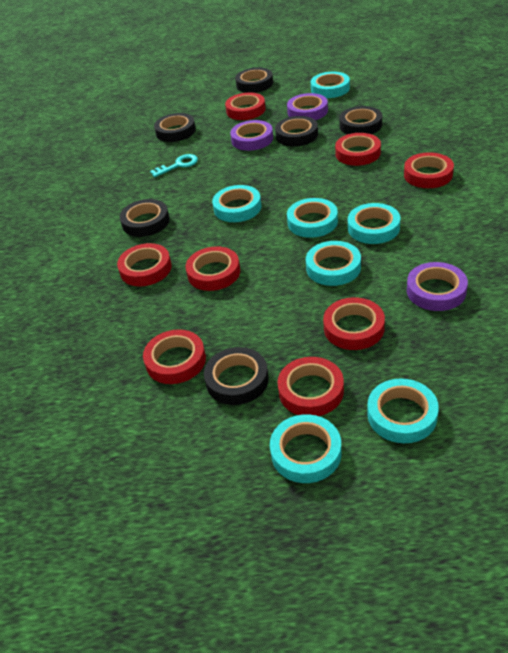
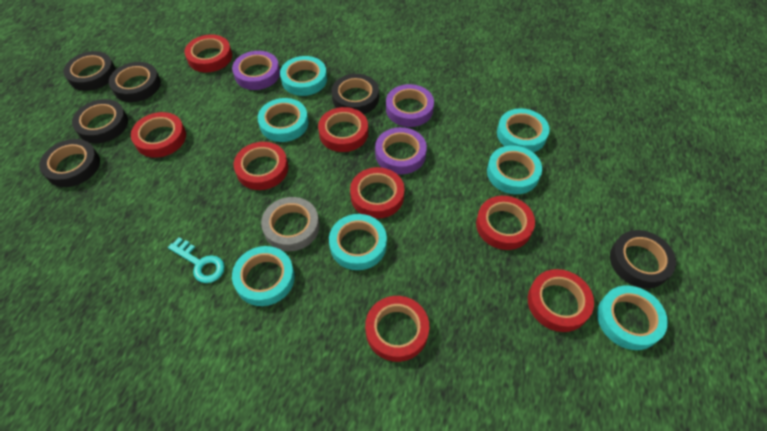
grey tape: 0 -> 1

